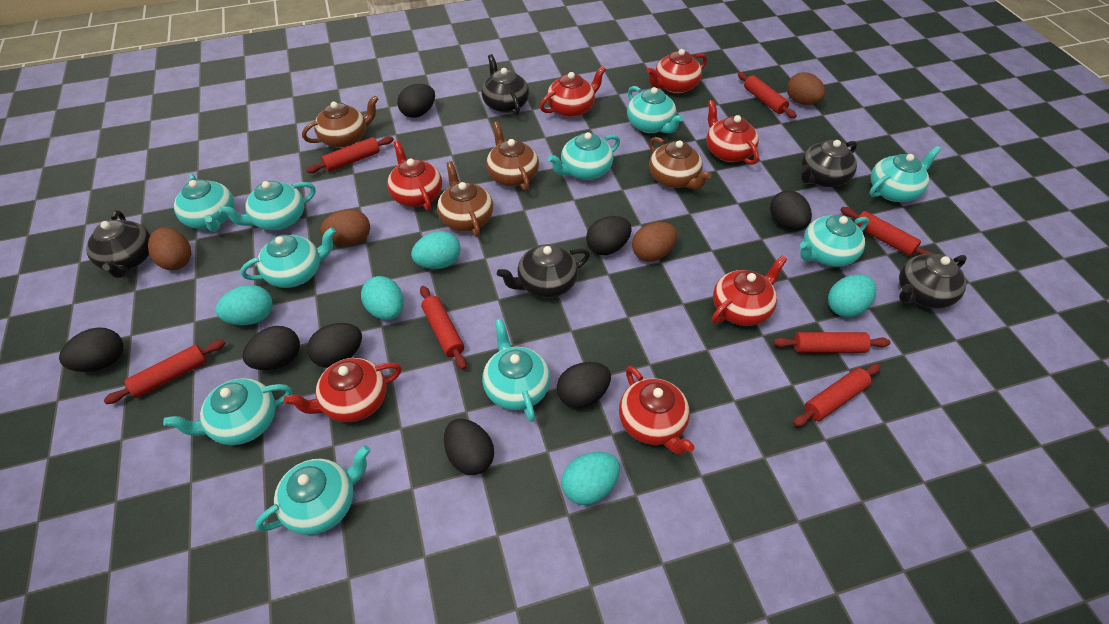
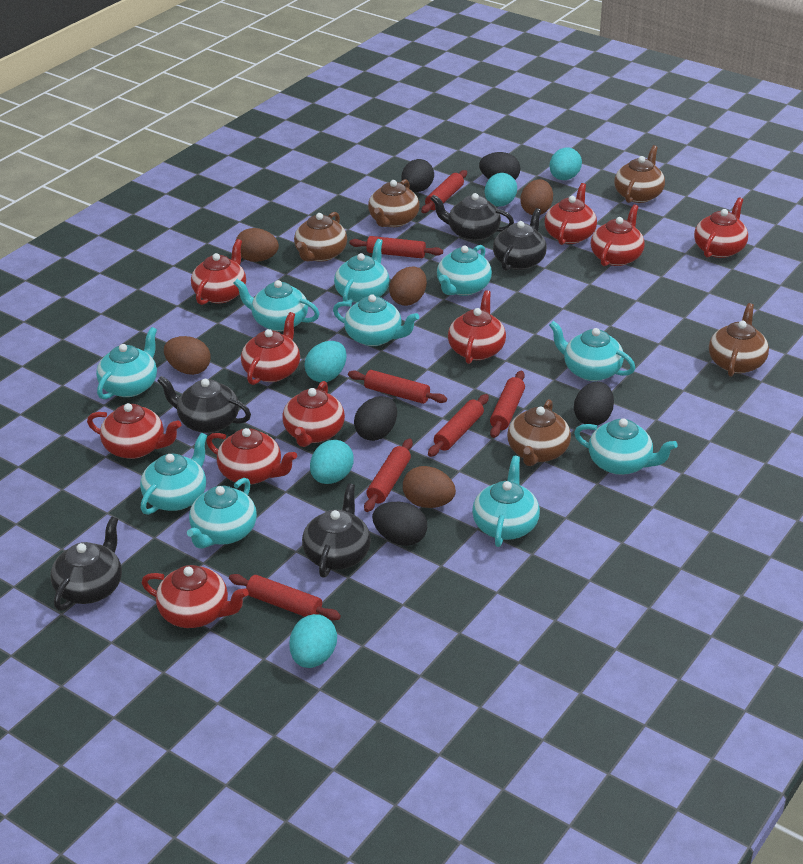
black egg: 8 -> 5
brown egg: 4 -> 5
brown teapot: 4 -> 5
red teapot: 7 -> 10

